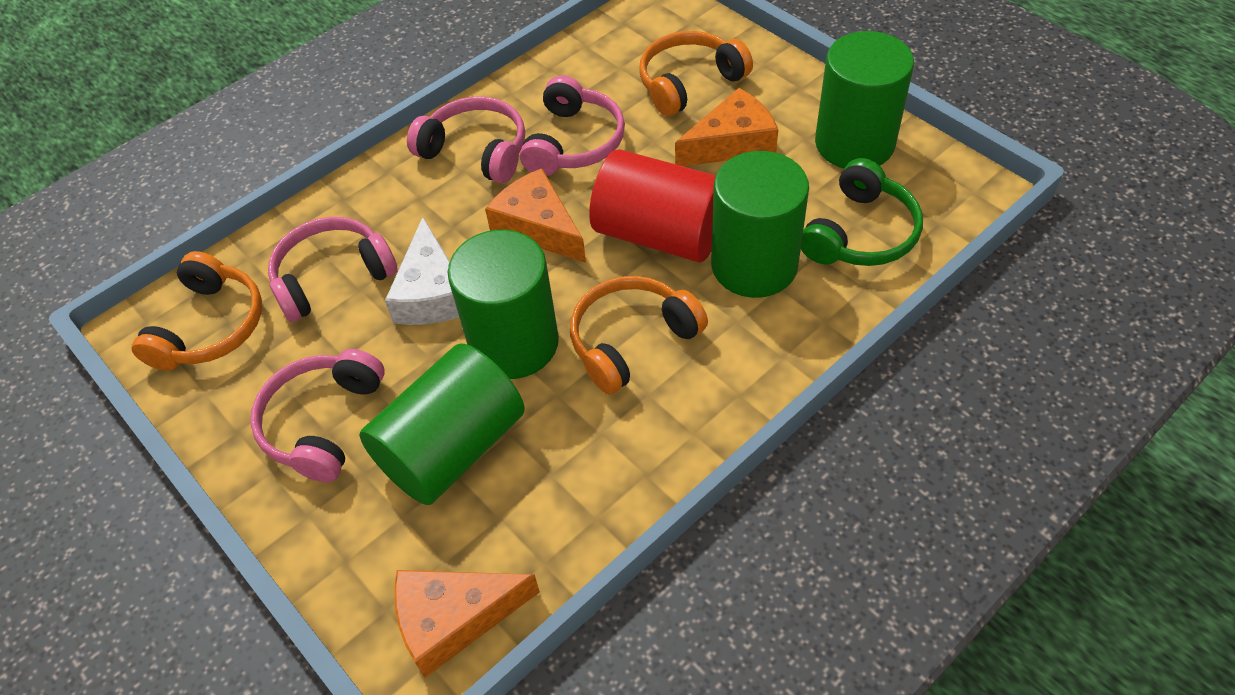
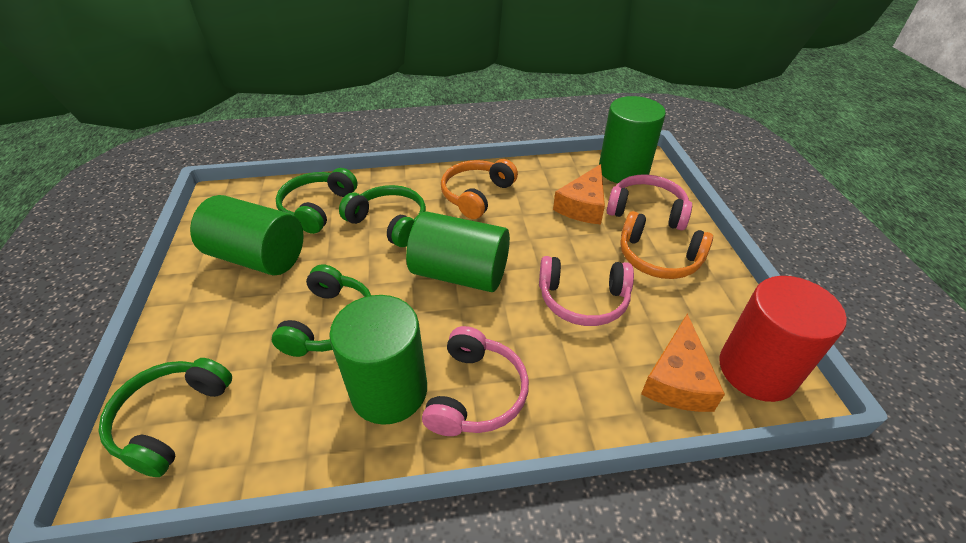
green headphones: 1 -> 4
orange cheese: 3 -> 2
orange headphones: 3 -> 2
pink headphones: 4 -> 3
white cheese: 1 -> 0

